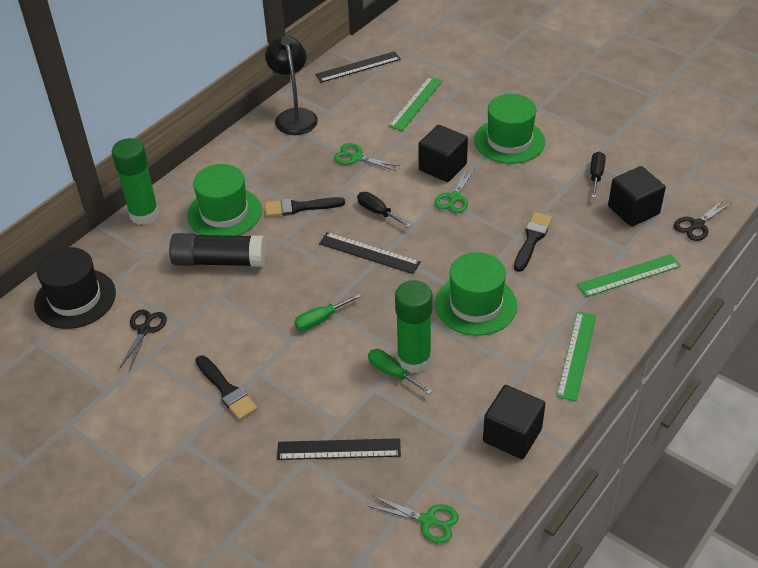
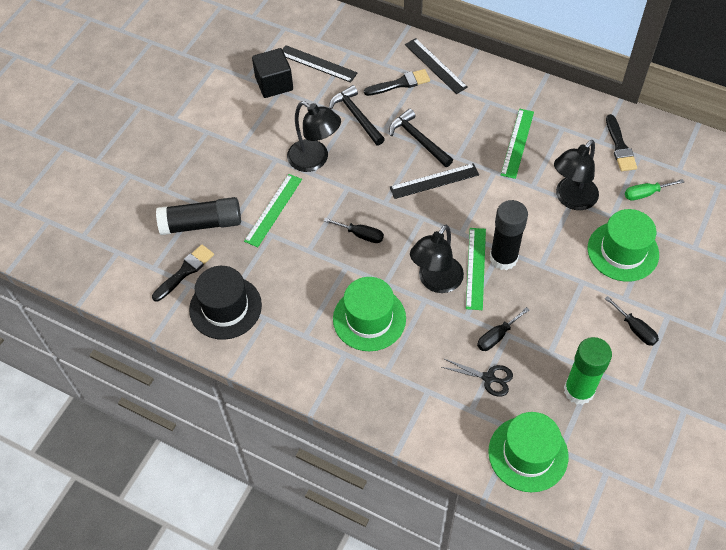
black cube: 3 -> 1
black glue stick: 1 -> 2
black hammer: 0 -> 2
black lamp: 1 -> 3
black scissors: 2 -> 1
black screwdriver: 2 -> 3
green glue stick: 2 -> 1
green scissors: 3 -> 0
green screwdriver: 2 -> 1

